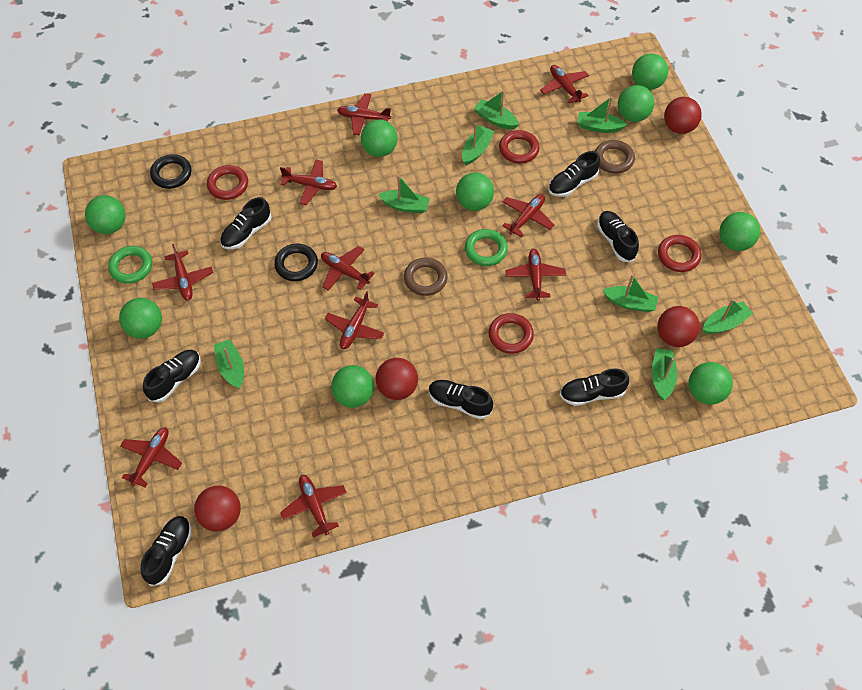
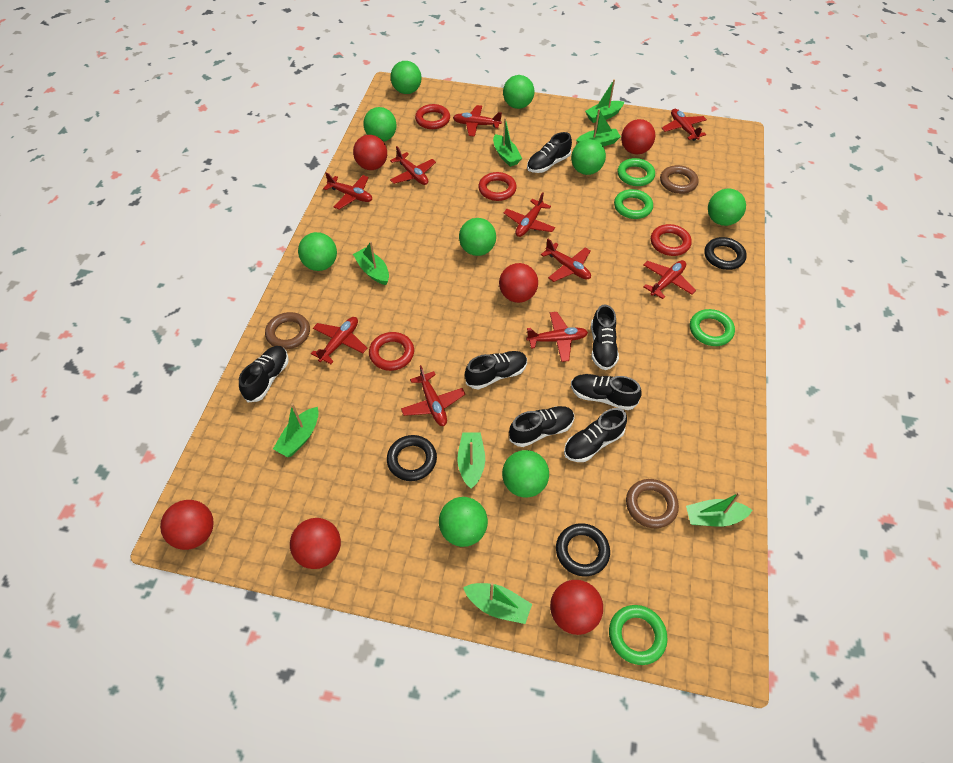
black ring: 2 -> 3
brown ring: 2 -> 3
green ring: 2 -> 4
red ball: 4 -> 6

